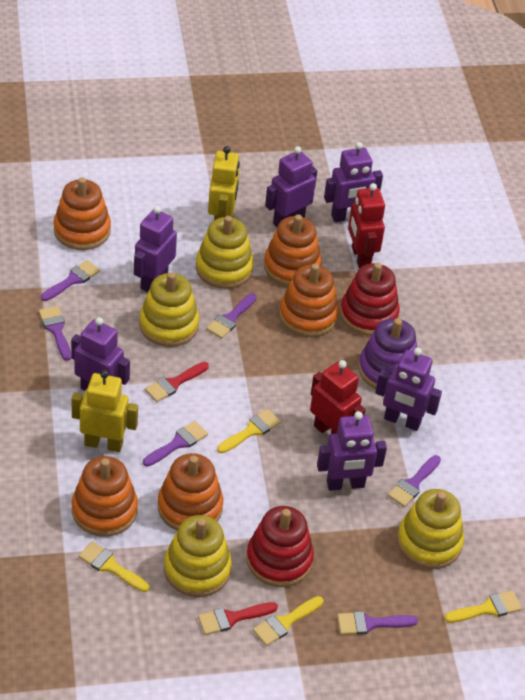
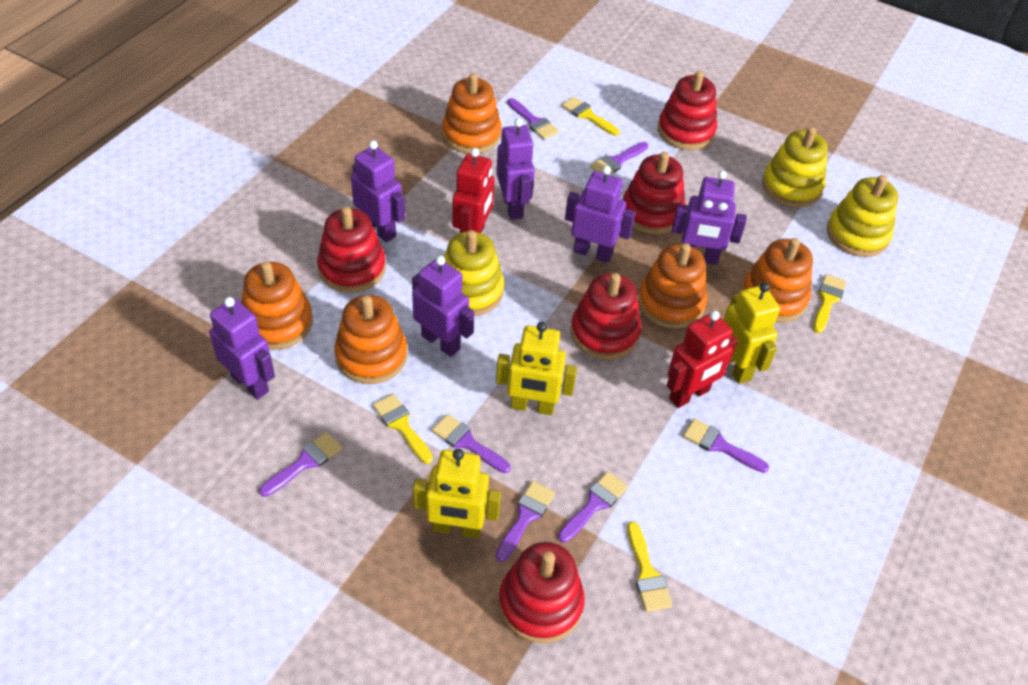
purple brush: 6 -> 7
purple stacking toy: 1 -> 0
red brush: 2 -> 0
red stacking toy: 2 -> 5
yellow robot: 2 -> 3
yellow stacking toy: 4 -> 3

